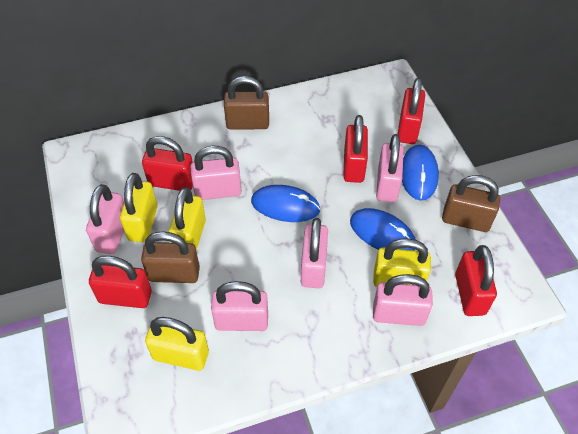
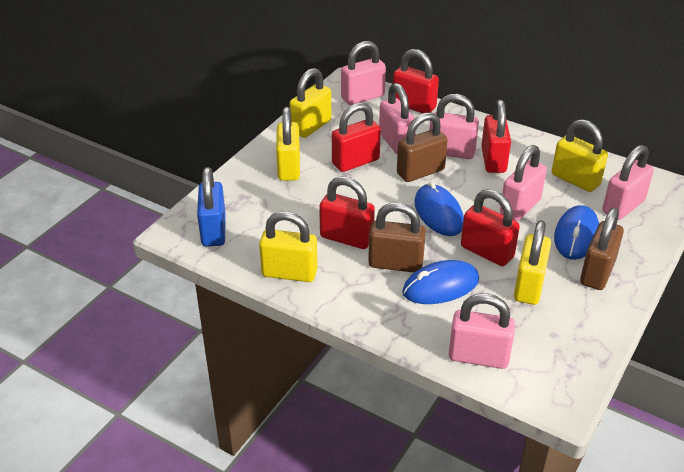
blue padlock: 0 -> 1
yellow padlock: 4 -> 5

